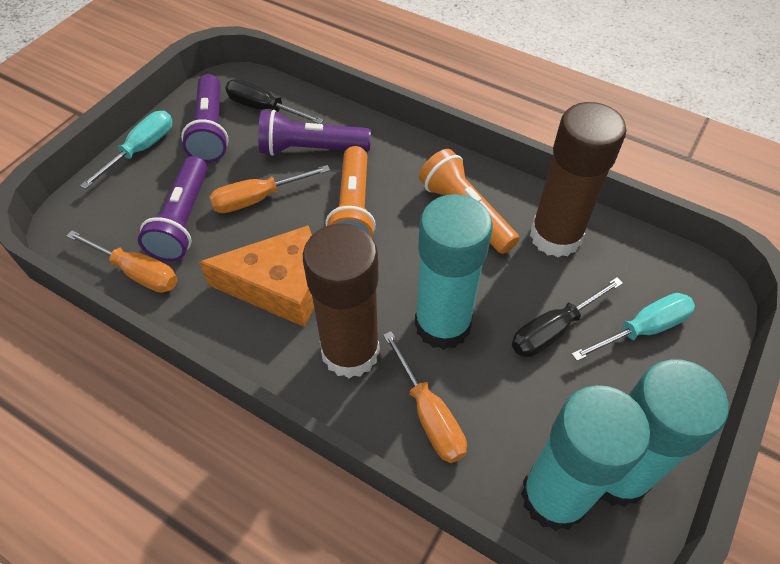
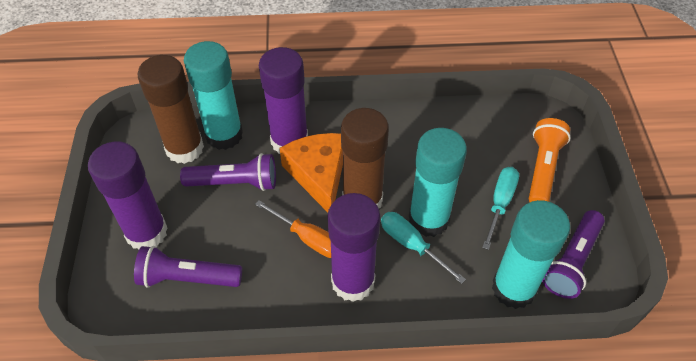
black screwdriver: 2 -> 0
orange flashlight: 2 -> 1
orange screwdriver: 3 -> 1
purple glue stick: 0 -> 3

